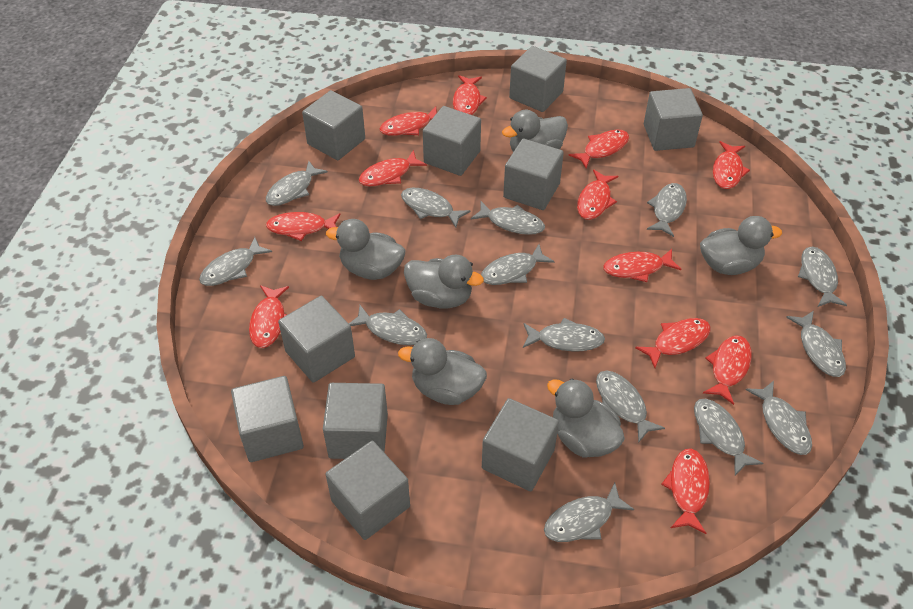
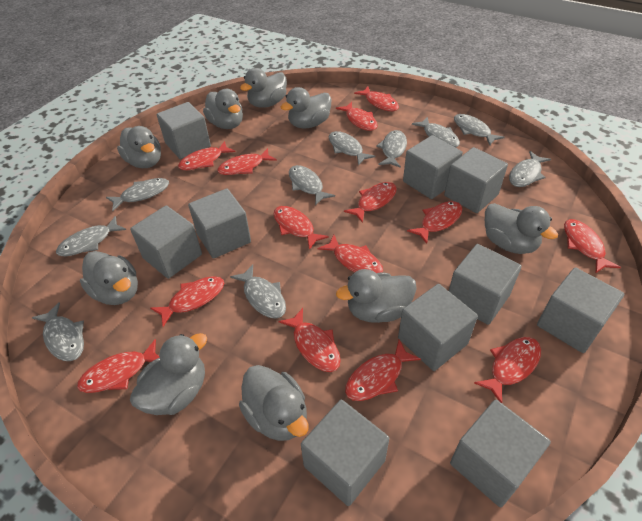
grey duck: 6 -> 9
grey fish: 14 -> 10
red fish: 12 -> 14

